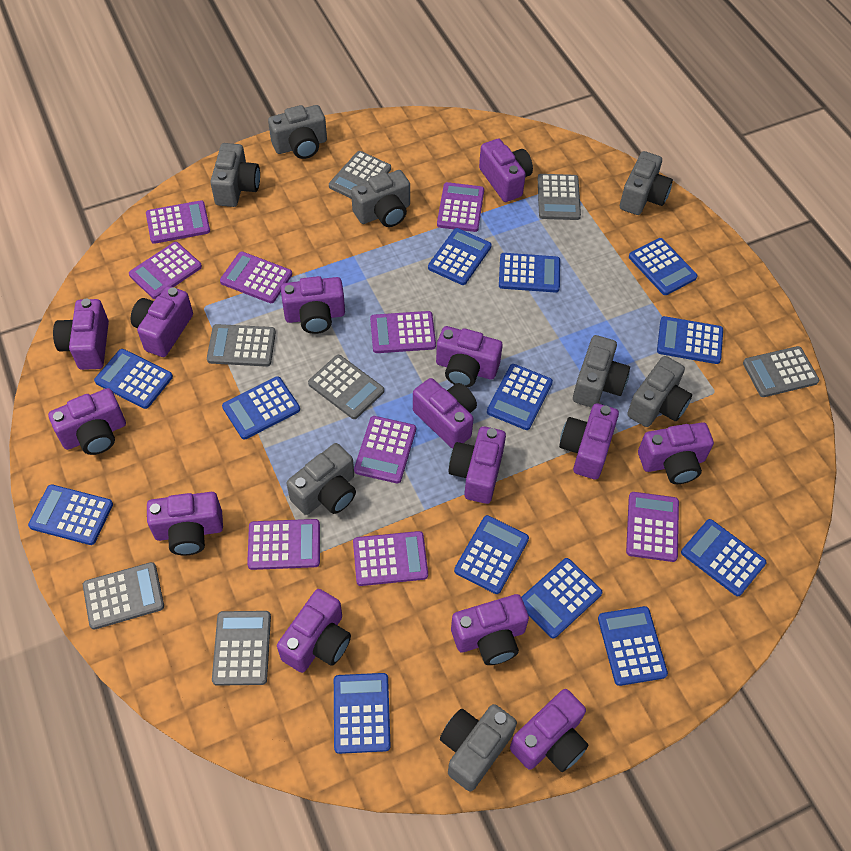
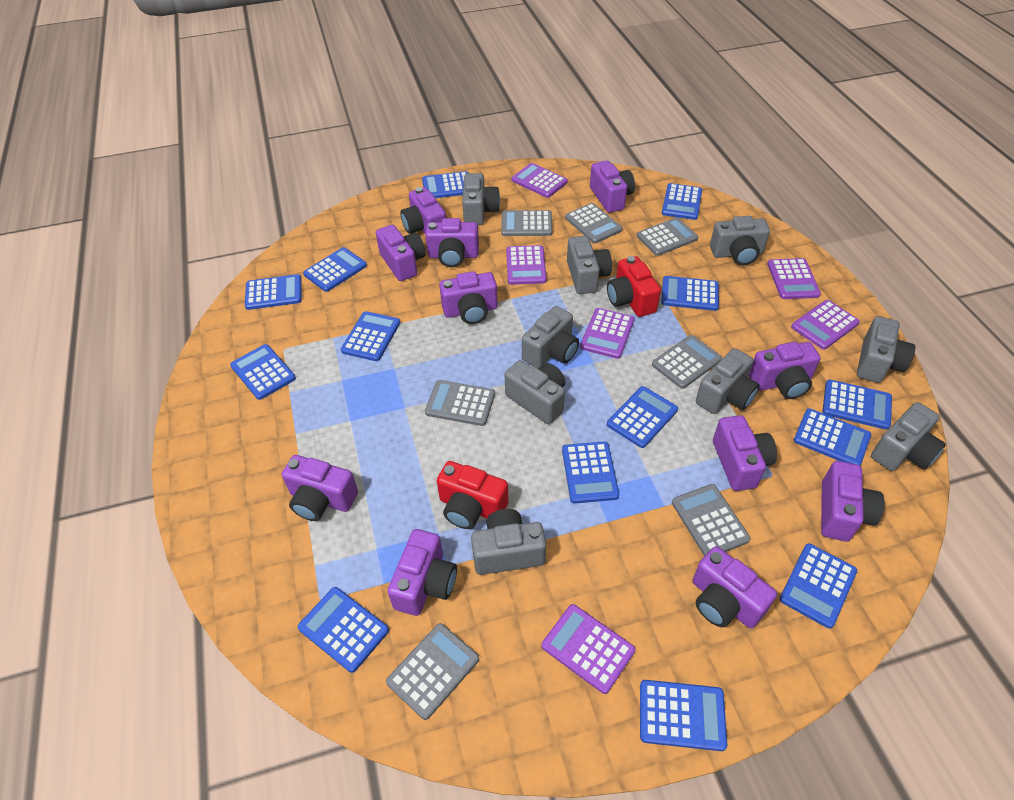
blue calculator: 13 -> 14
grey camera: 8 -> 9
purple calculator: 9 -> 6
purple camera: 14 -> 11
red camera: 0 -> 2

